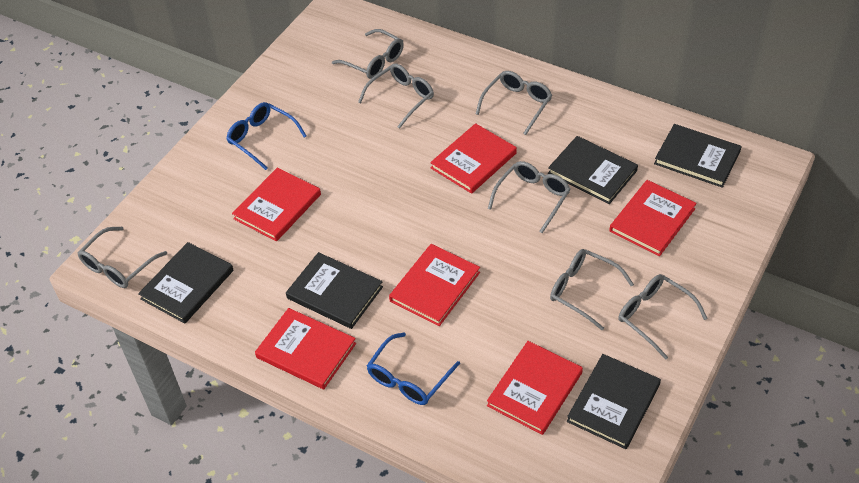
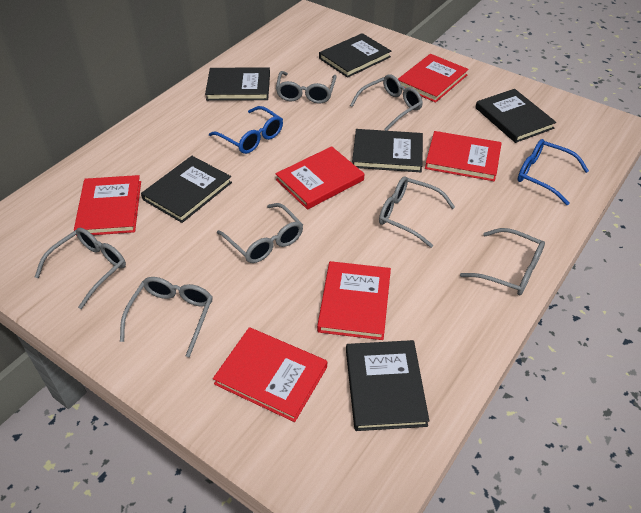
black book: 5 -> 6

